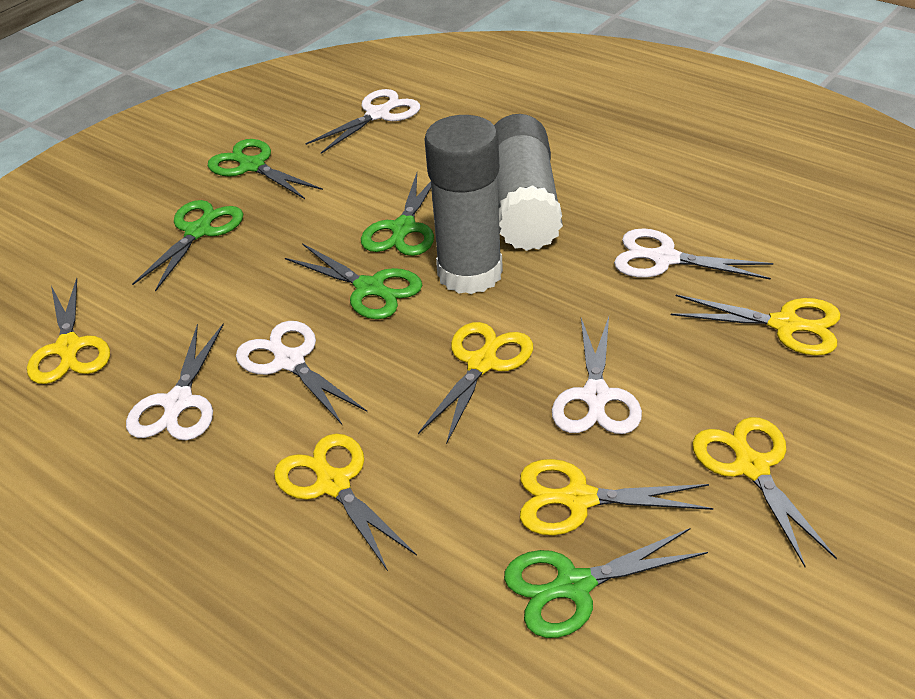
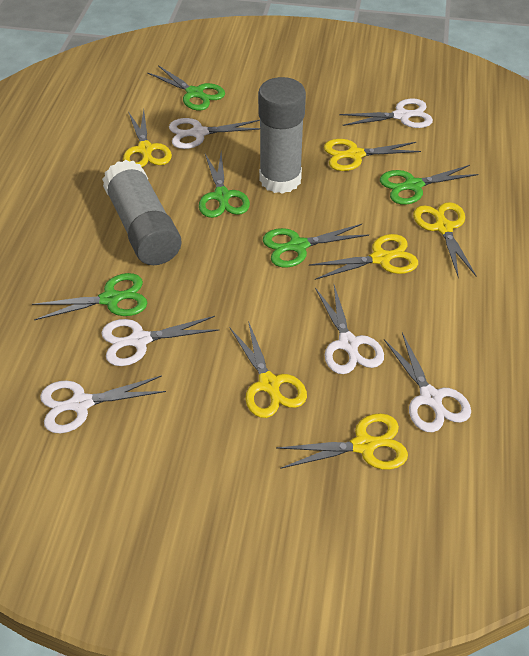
white scissors: 5 -> 6

